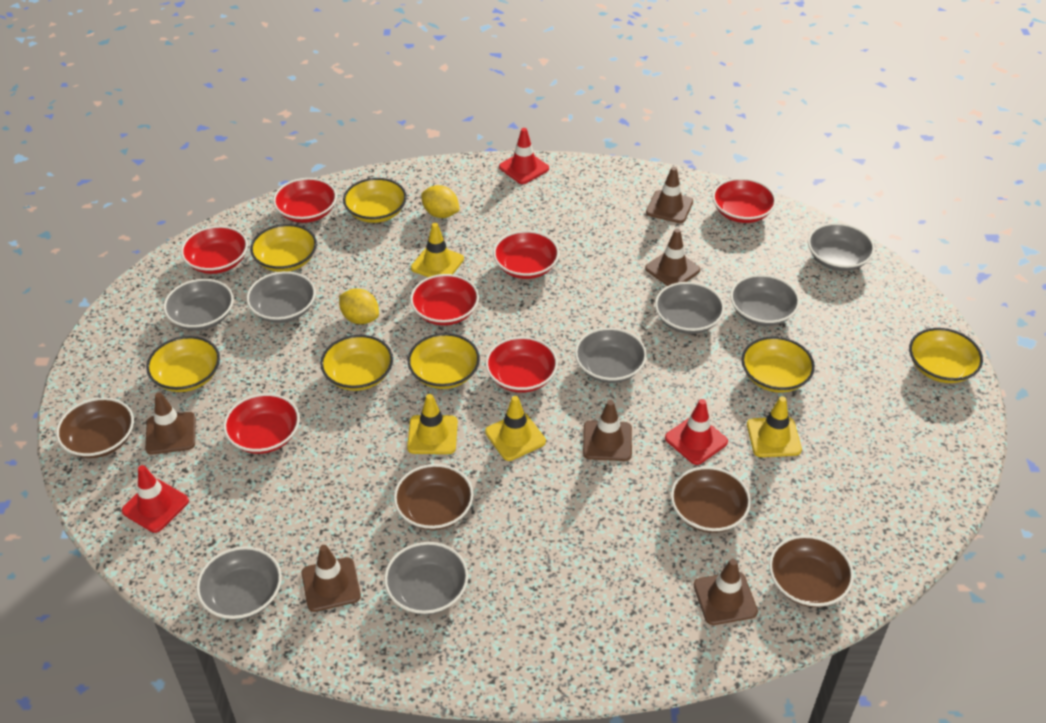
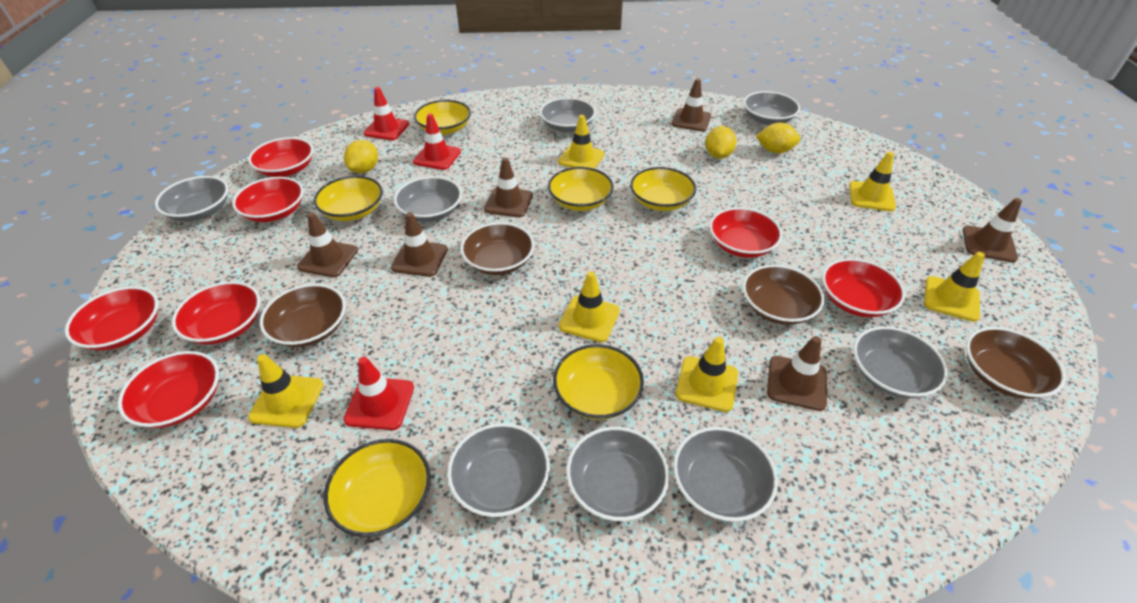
yellow bowl: 7 -> 6
yellow lemon: 2 -> 3
yellow traffic cone: 4 -> 6

